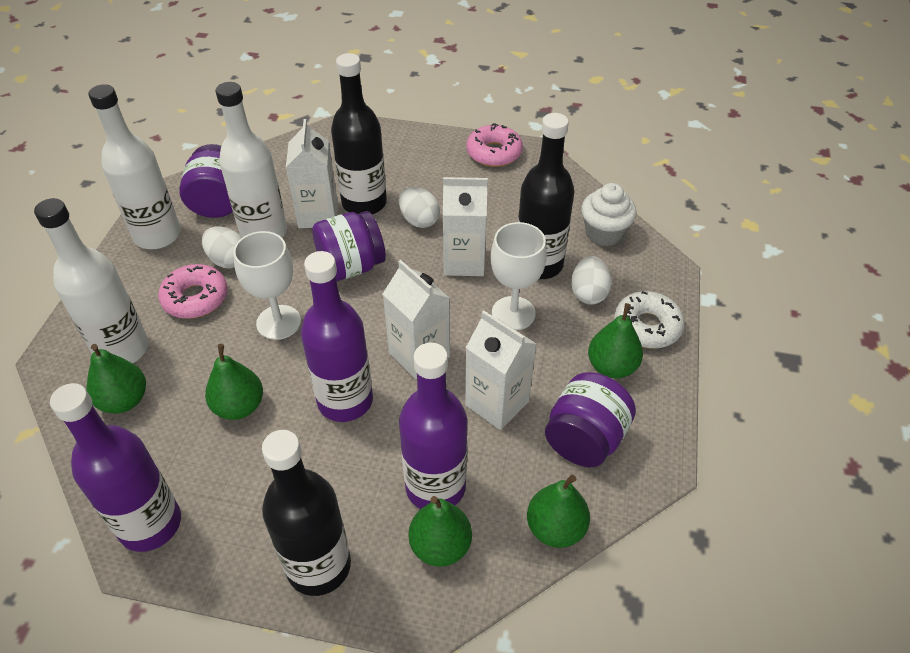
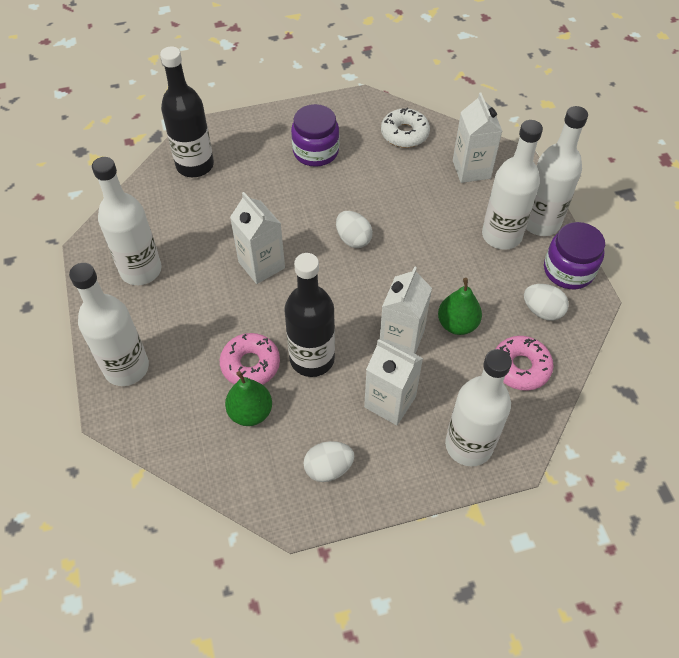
black bottle: 3 -> 2
green pear: 5 -> 2
purple bottle: 3 -> 0
purple jar: 3 -> 2
white bottle: 3 -> 5
white cupcake: 1 -> 0
white goblet: 2 -> 0

